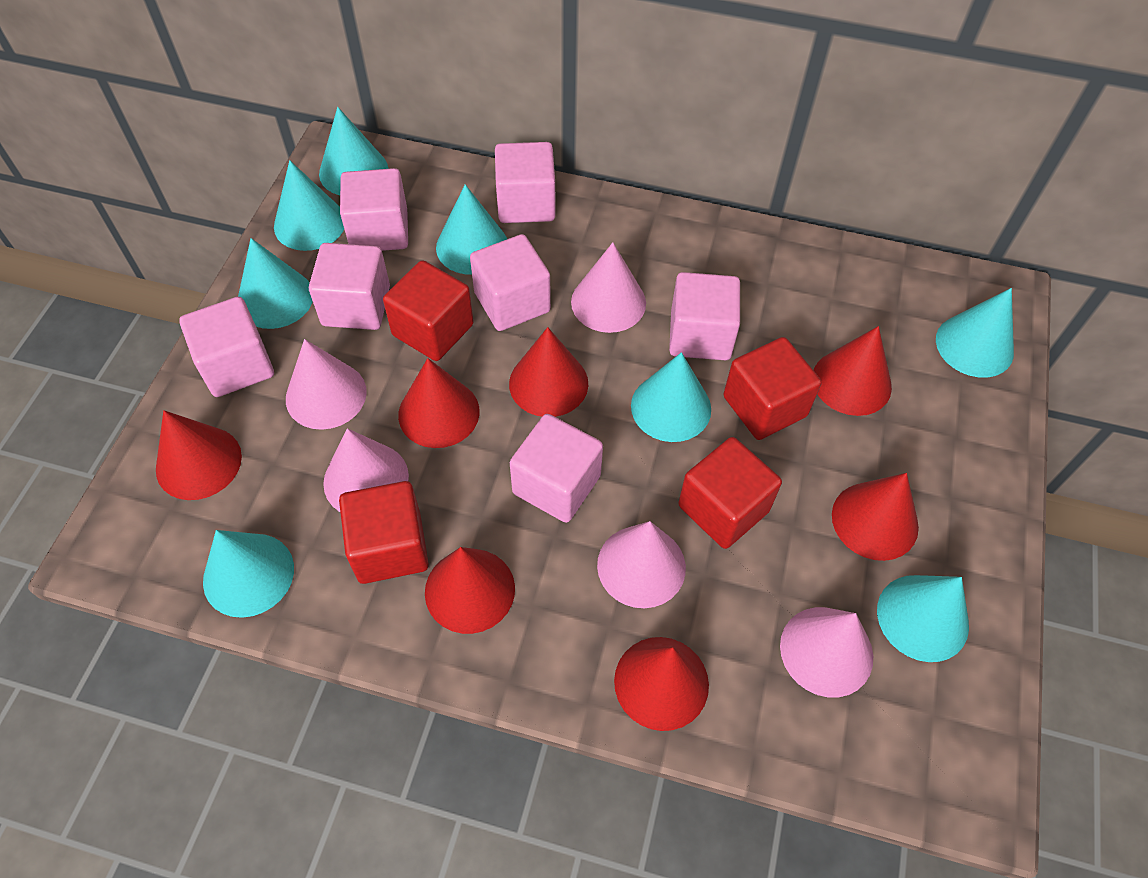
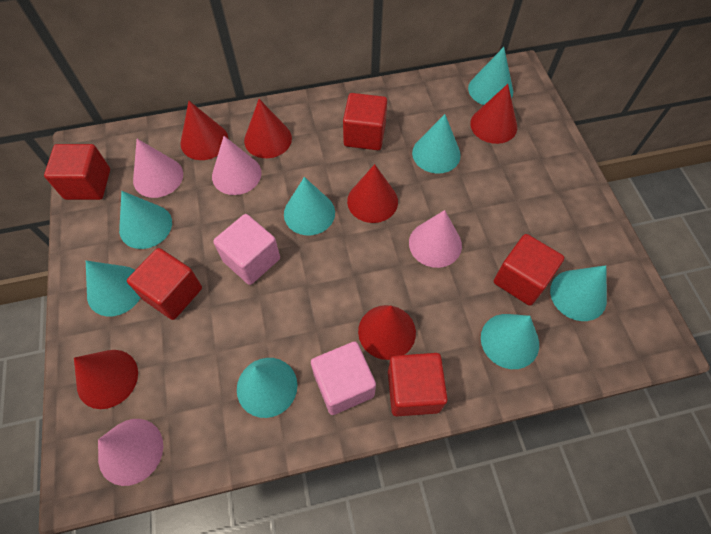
pink cone: 5 -> 4
pink cube: 7 -> 2
red cone: 7 -> 6
red cube: 4 -> 5

